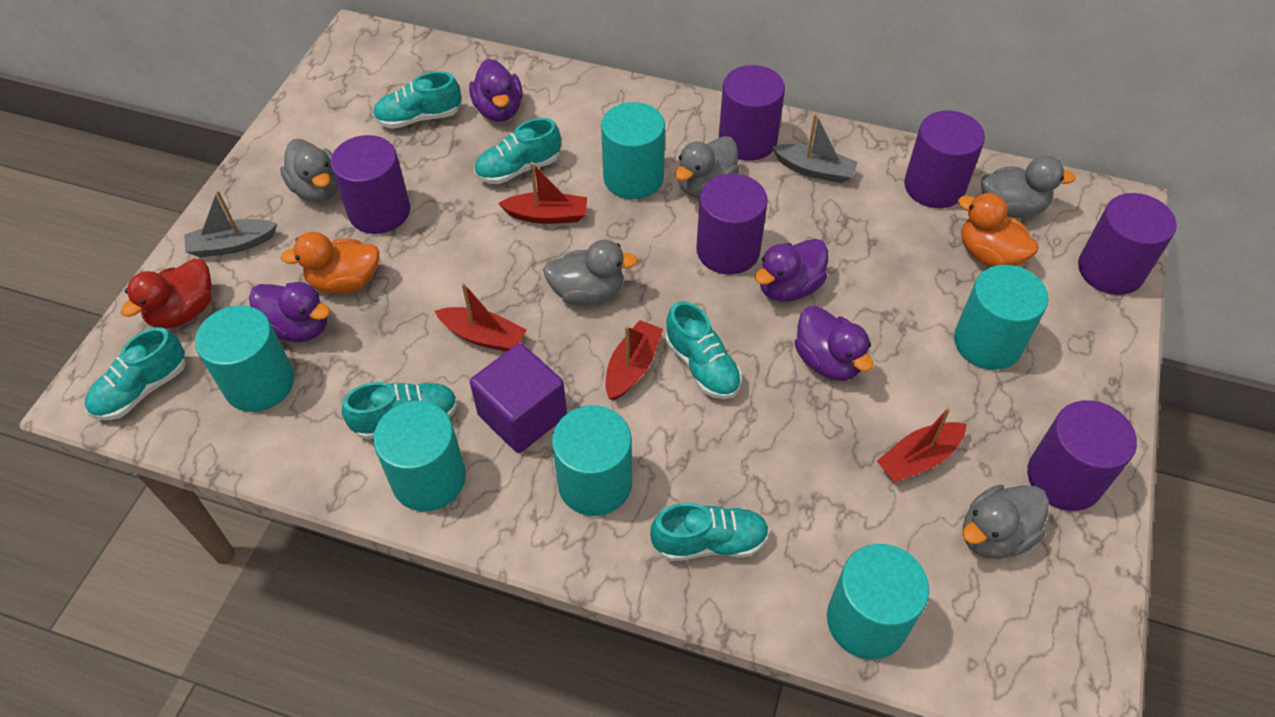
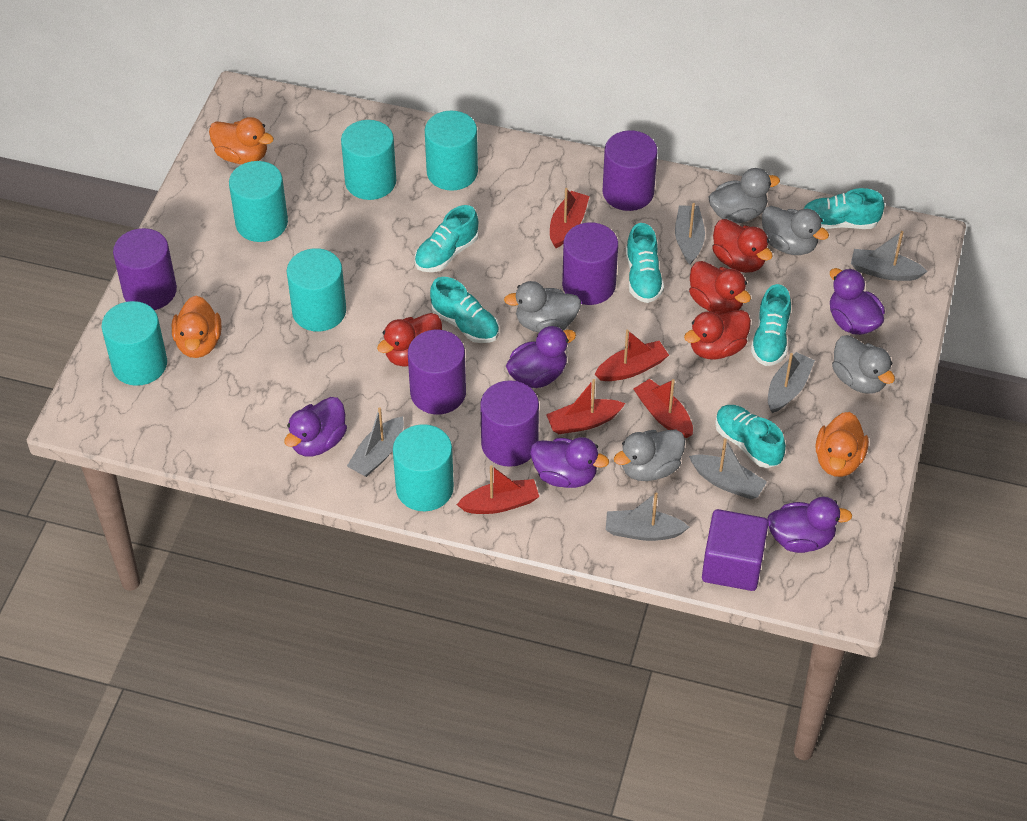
grey boat: 2 -> 6
orange duck: 2 -> 3
purple cylinder: 6 -> 5
purple duck: 4 -> 5
red boat: 4 -> 5
red duck: 1 -> 4

